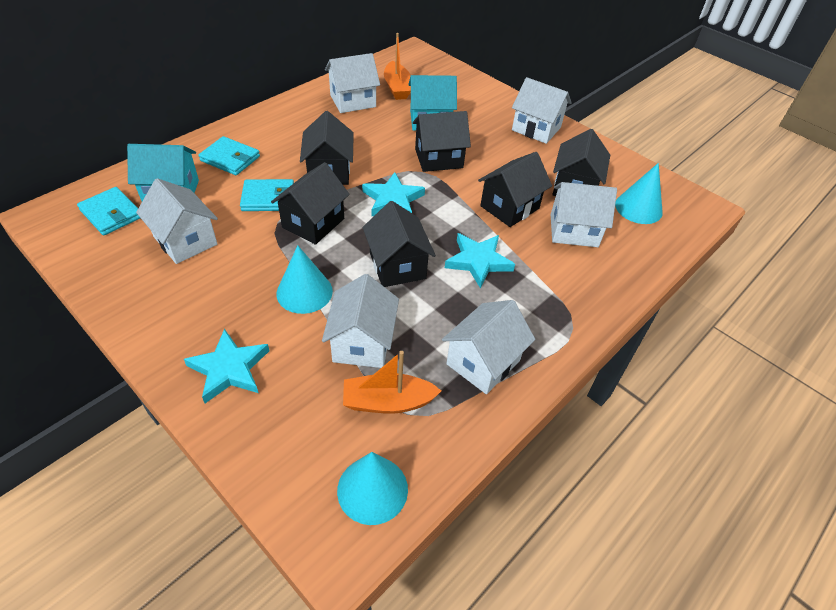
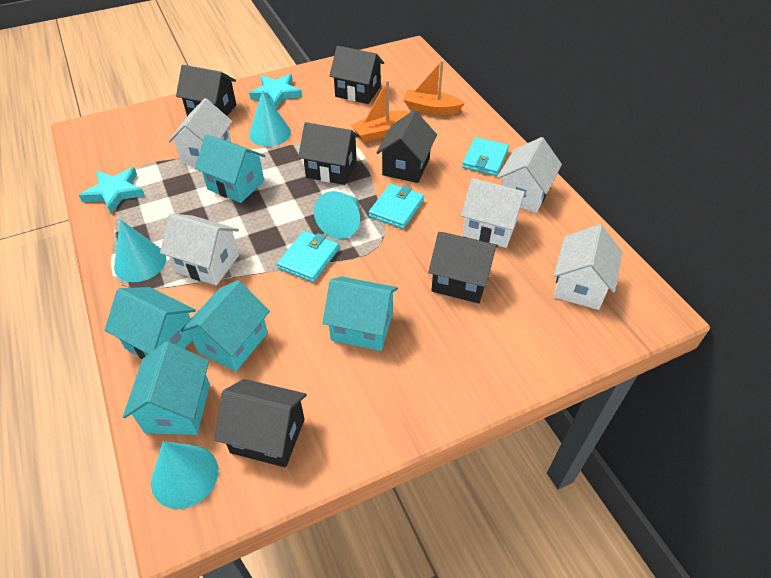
turquoise cone: 3 -> 4
turquoise house: 2 -> 5
turquoise star: 3 -> 2
white house: 6 -> 5

